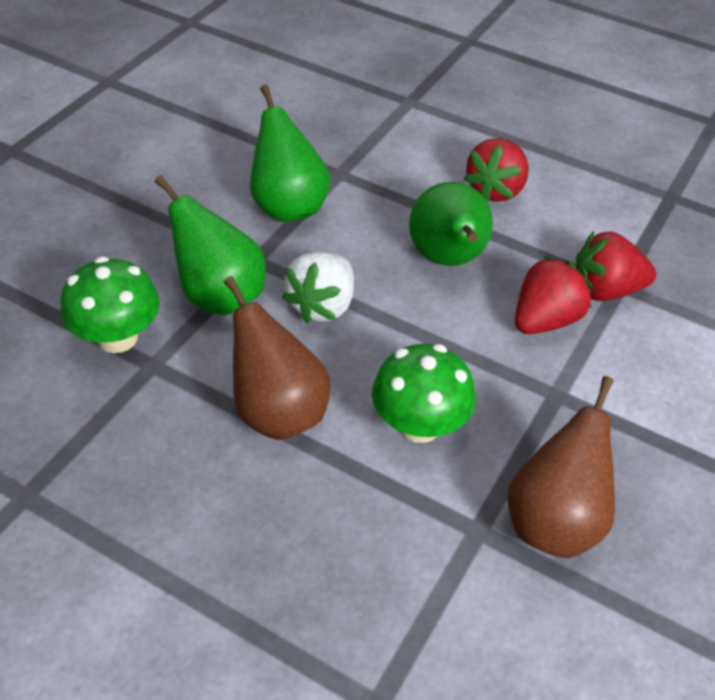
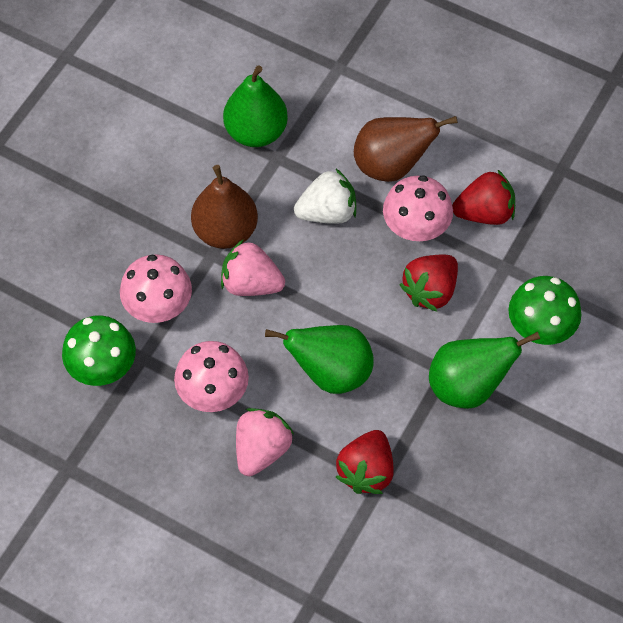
pink mushroom: 0 -> 3
pink strawberry: 0 -> 2

